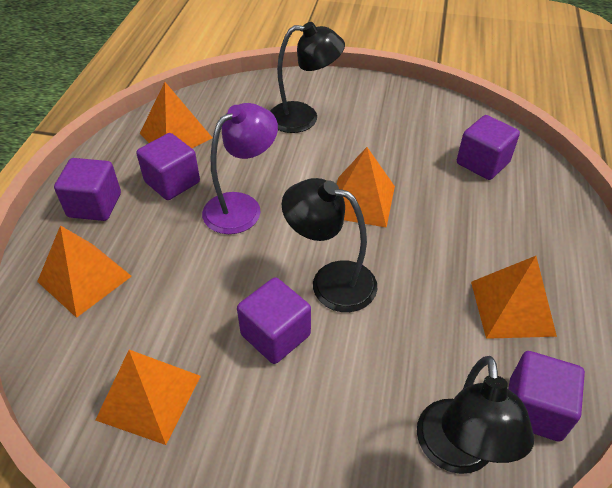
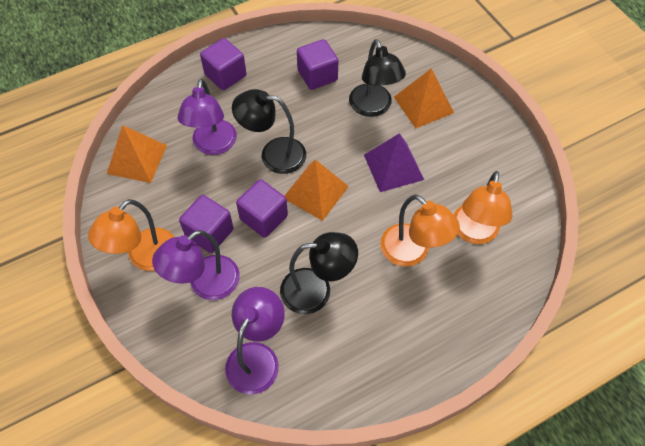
orange lamp: 0 -> 3
orange pyramid: 5 -> 3
purple cube: 5 -> 4
purple lamp: 1 -> 3
purple pyramid: 0 -> 1

